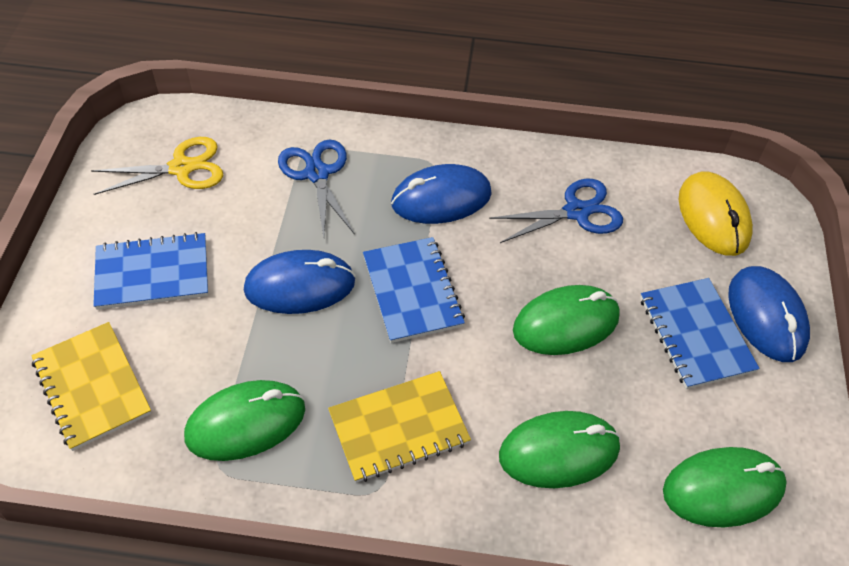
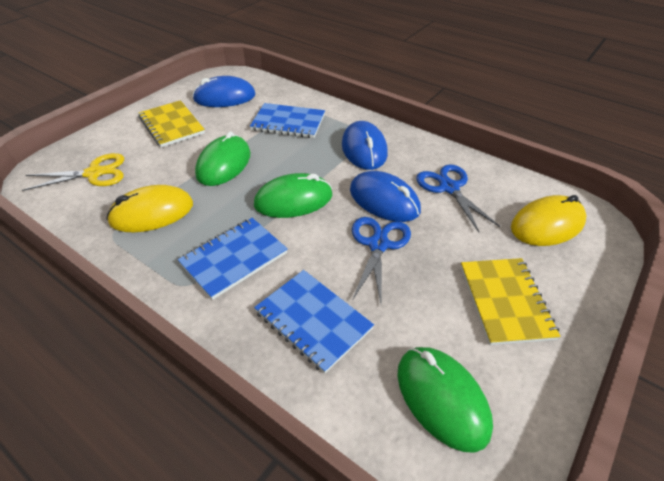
green mouse: 4 -> 3
yellow mouse: 1 -> 2

